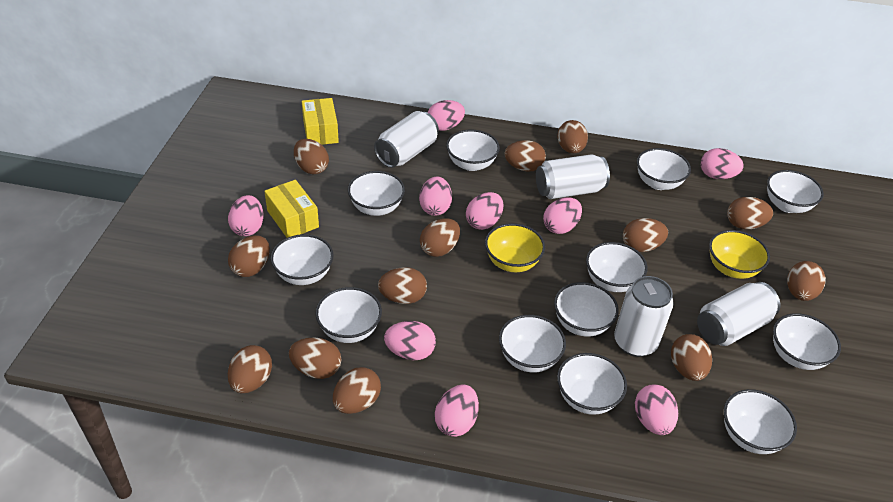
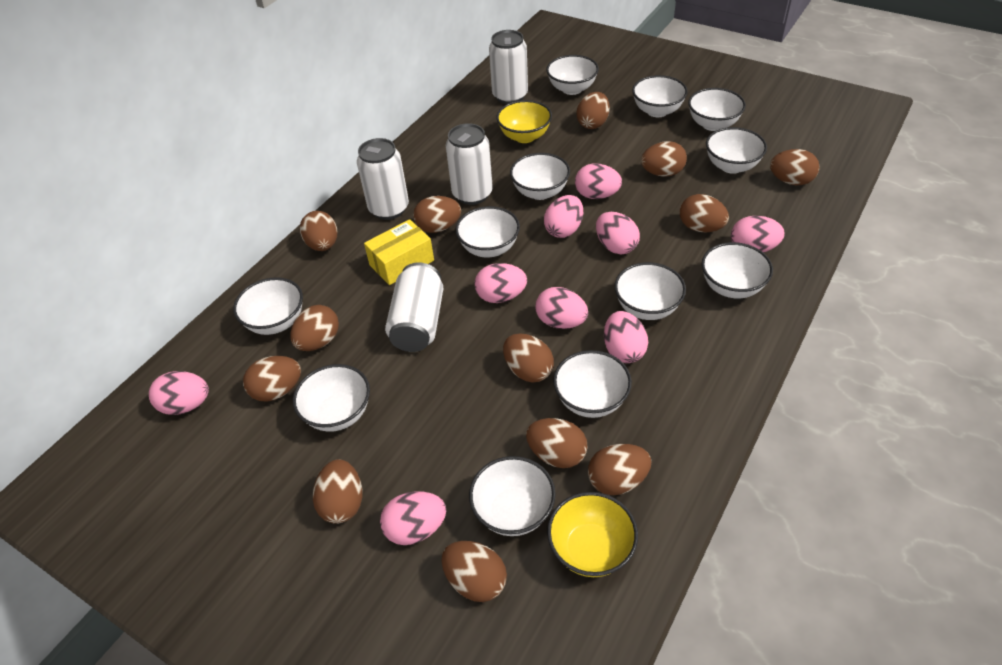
yellow box: 2 -> 1

